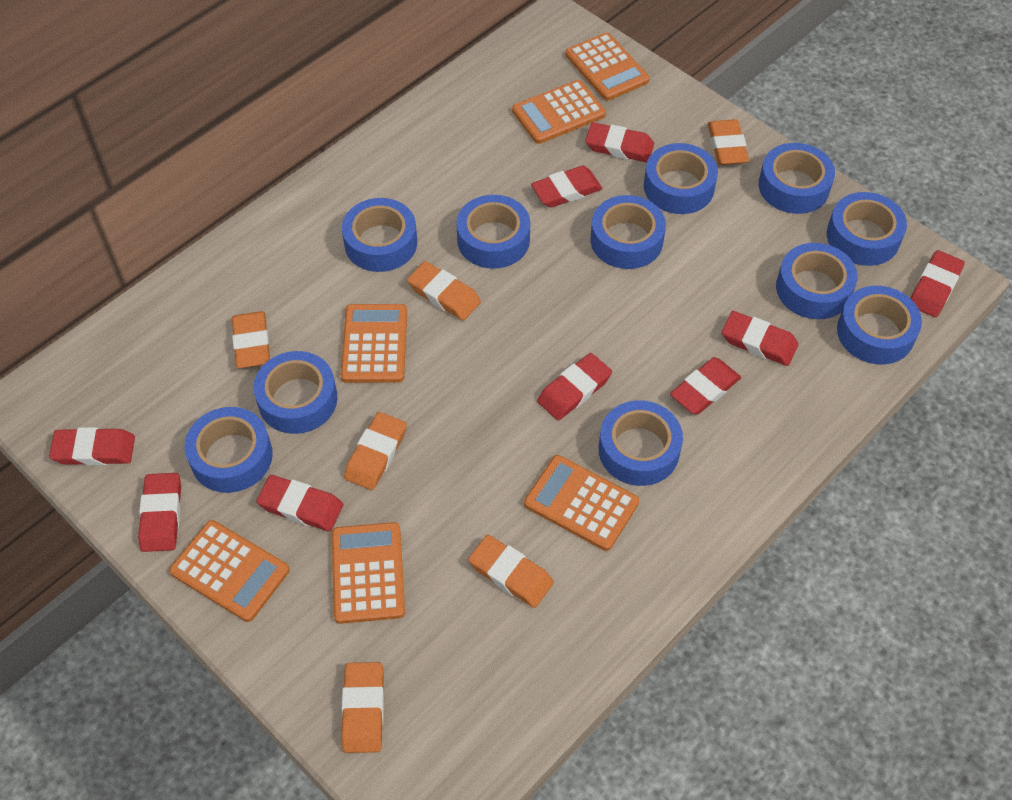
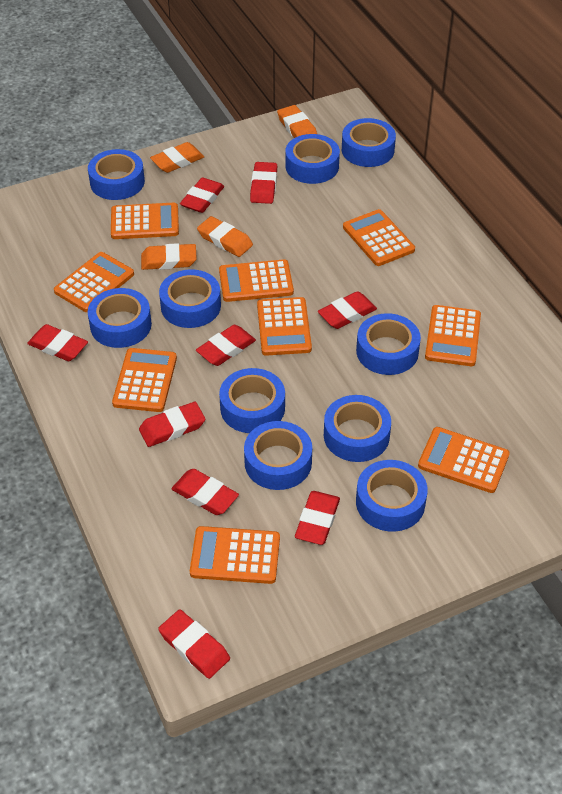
blue tape: 11 -> 10
orange calculator: 6 -> 9
orange eraser: 6 -> 4

